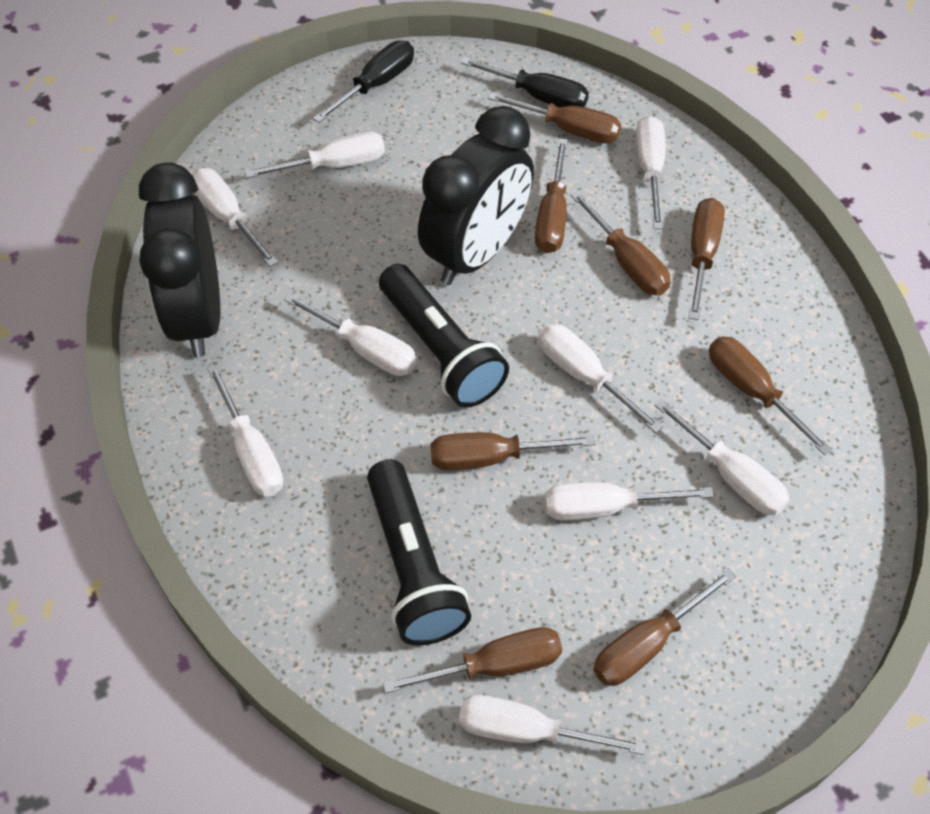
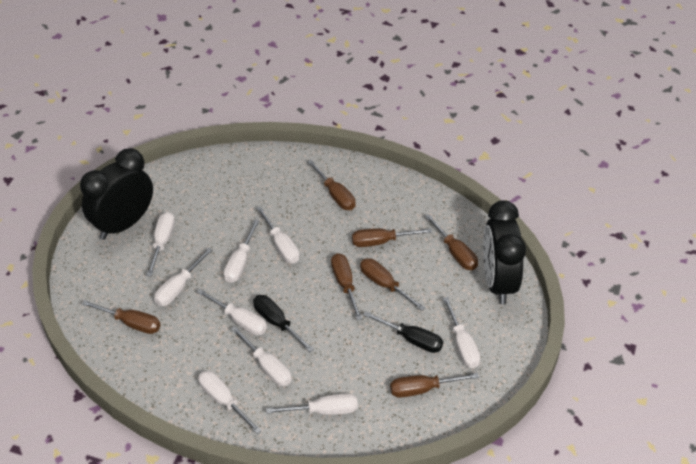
black flashlight: 2 -> 0
brown screwdriver: 8 -> 7

